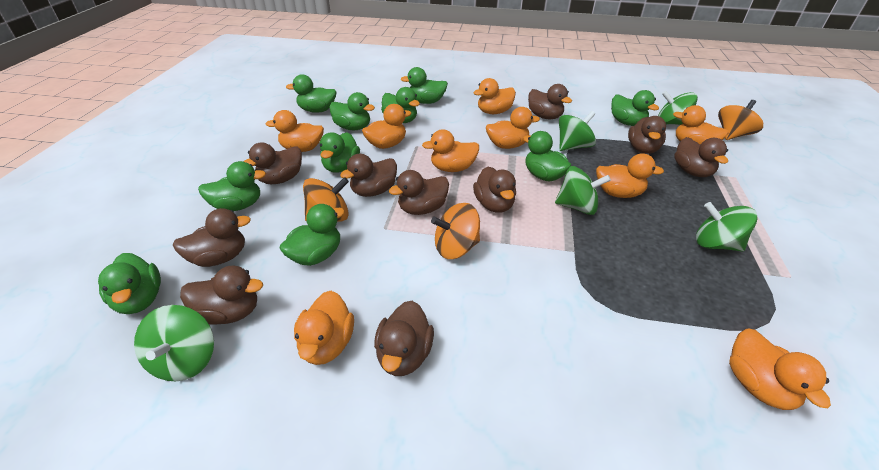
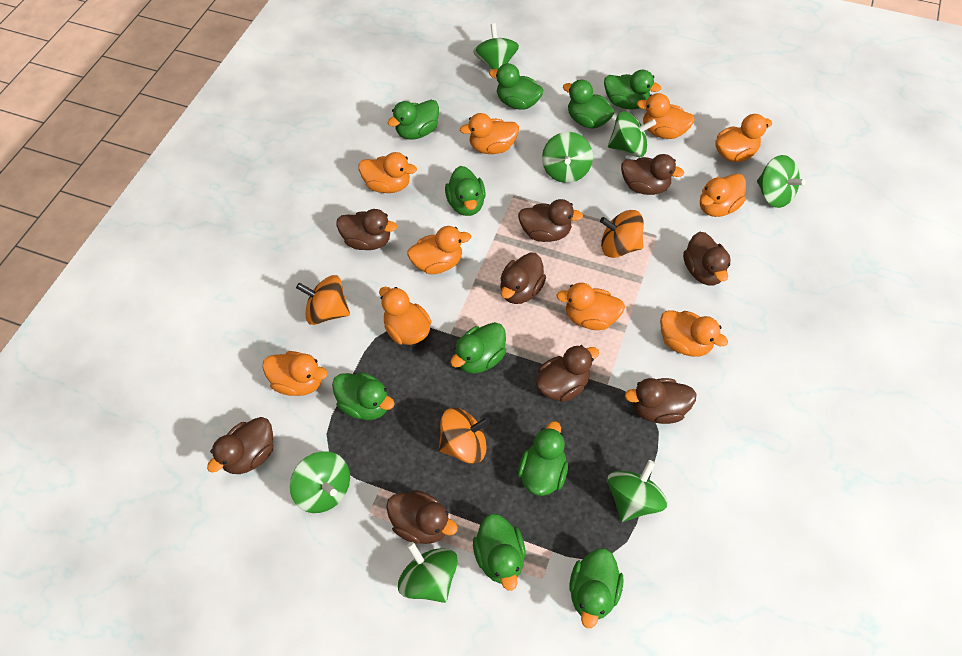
brown duck: 10 -> 9
green spinning top: 5 -> 7
orange duck: 9 -> 10

